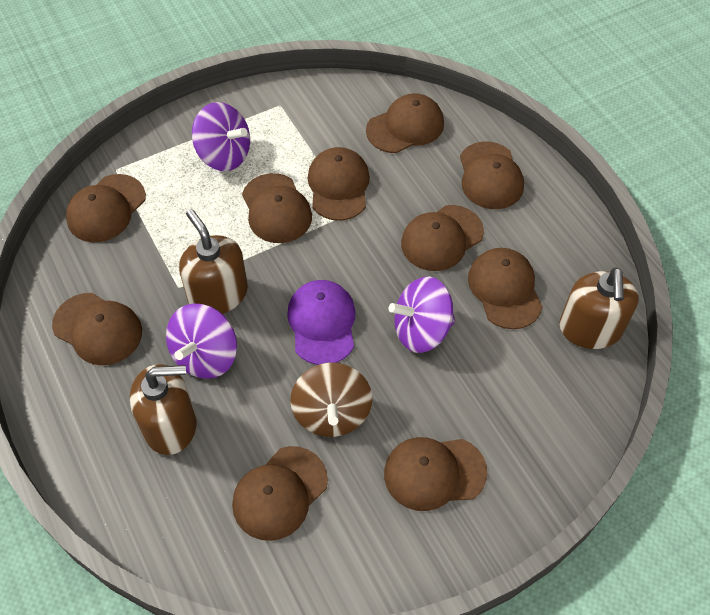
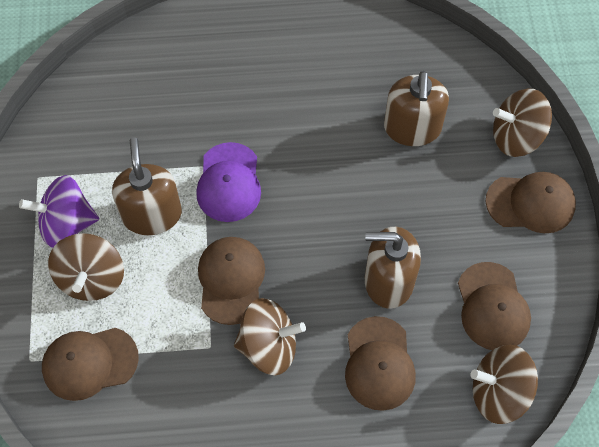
brown cap: 10 -> 5
brown spinning top: 1 -> 4
purple spinning top: 3 -> 1

